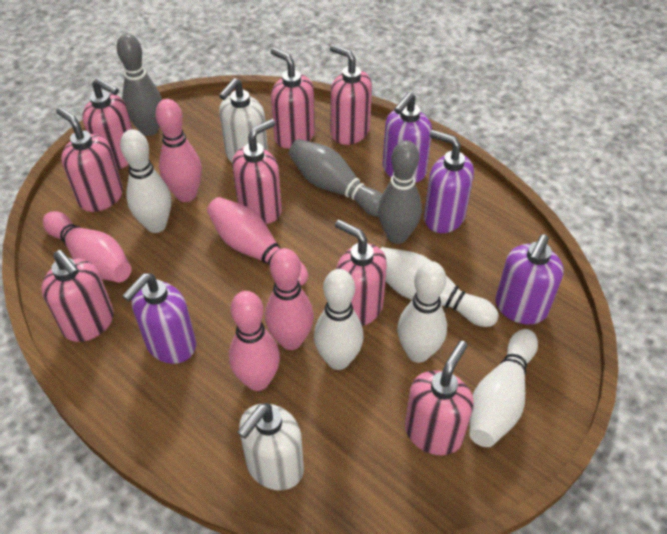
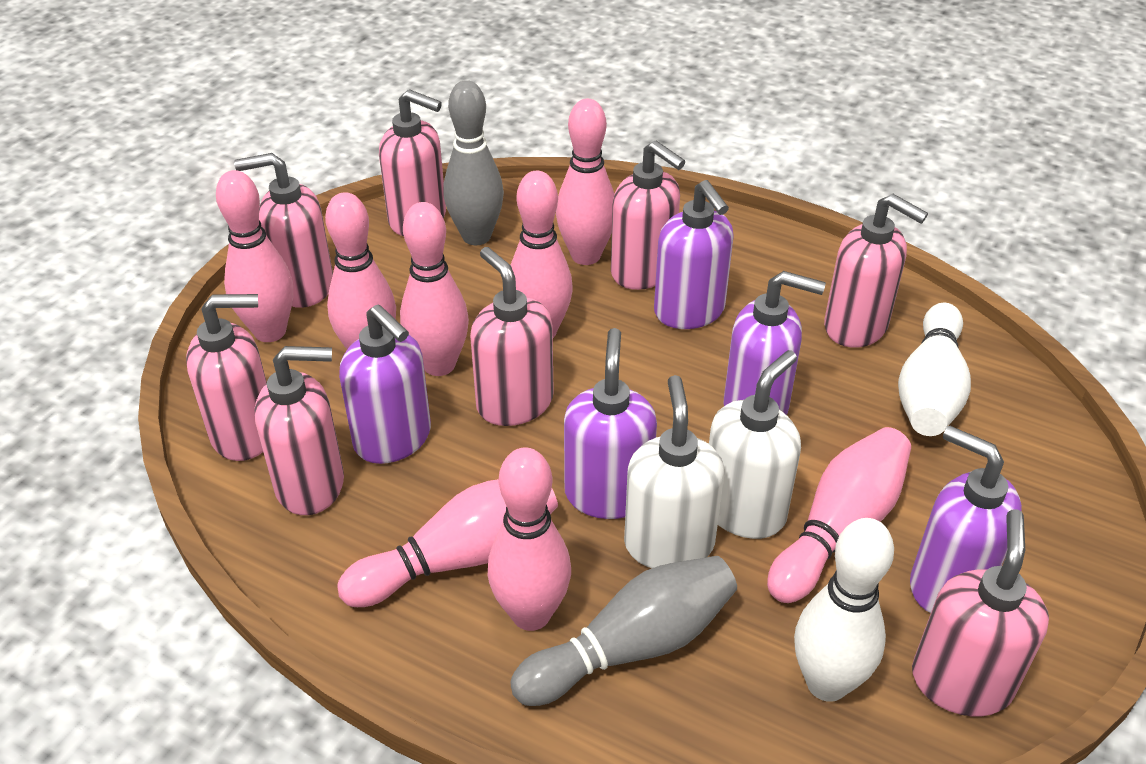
grey bowling pin: 3 -> 2
pink bowling pin: 5 -> 8
purple soap dispenser: 4 -> 5
white bowling pin: 5 -> 2

